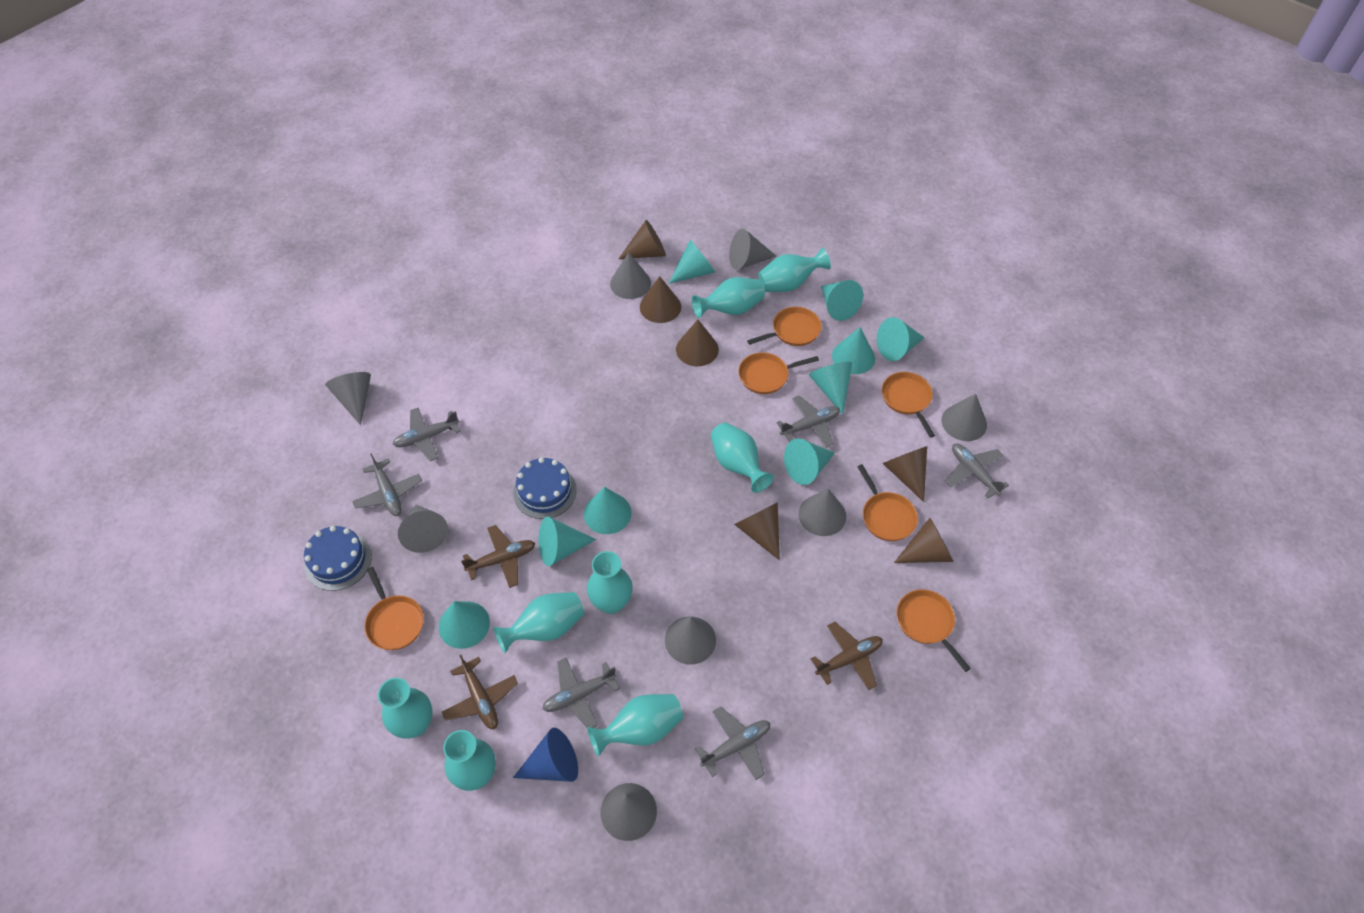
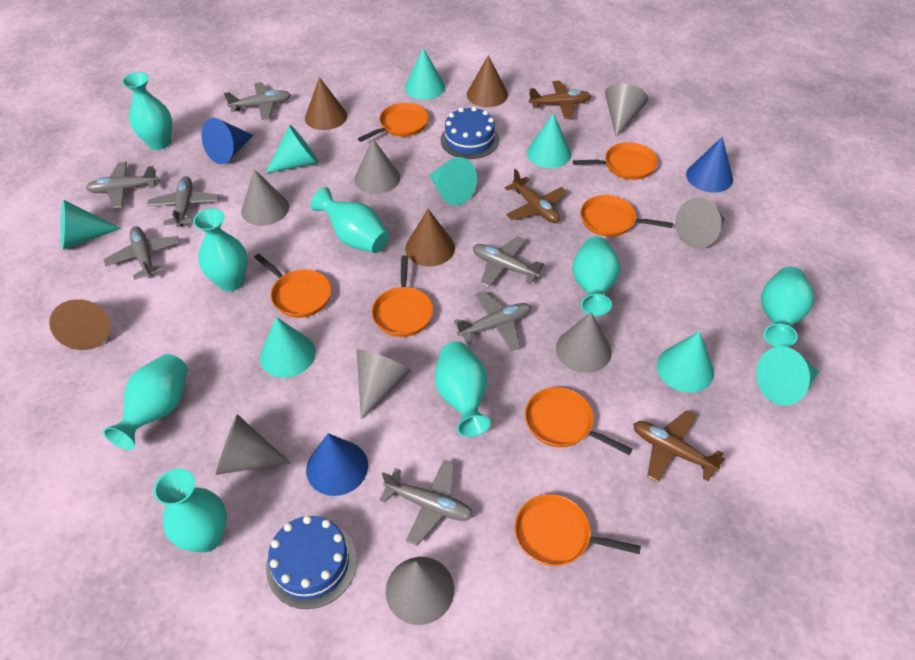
blue cone: 1 -> 3
brown cone: 6 -> 4
grey plane: 6 -> 7
orange pan: 6 -> 7
turquoise cone: 9 -> 8

